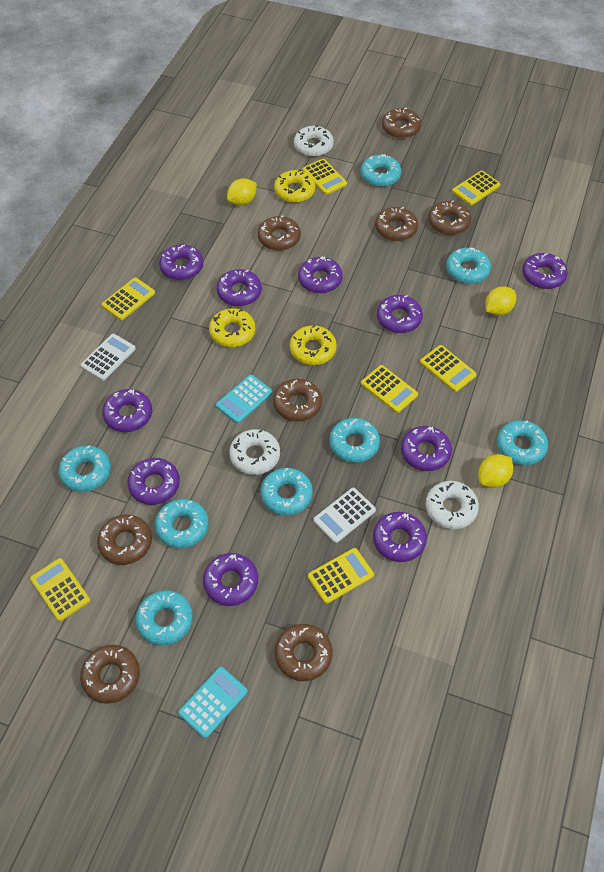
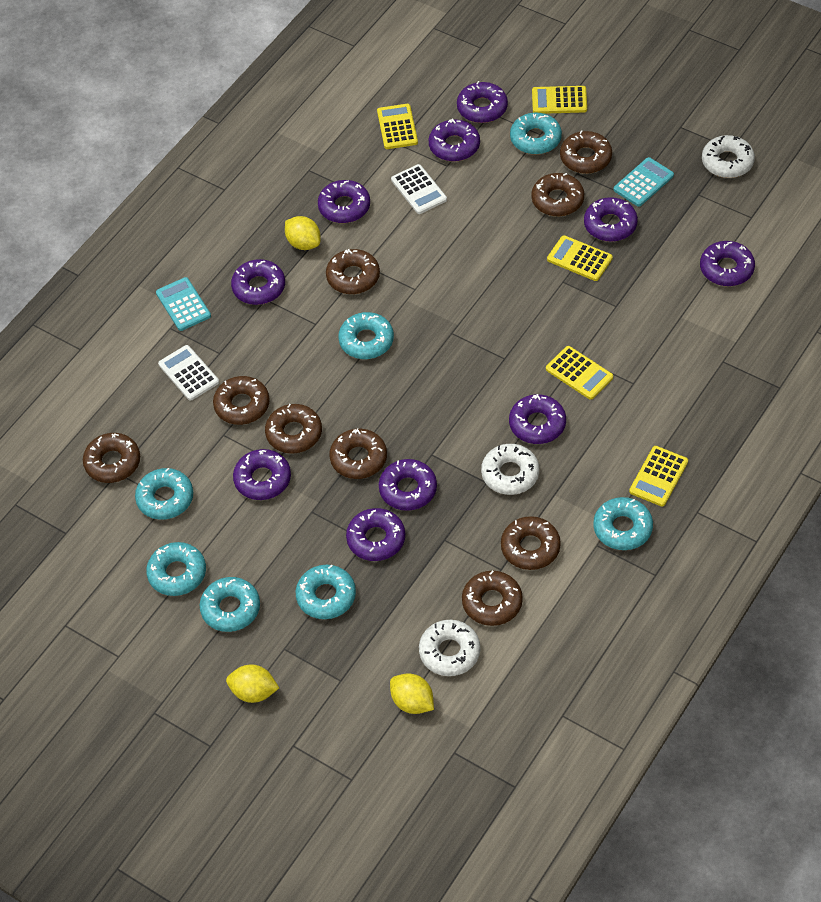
brown donut: 8 -> 9
turquoise donut: 8 -> 7
yellow calculator: 7 -> 5
yellow donut: 3 -> 0

